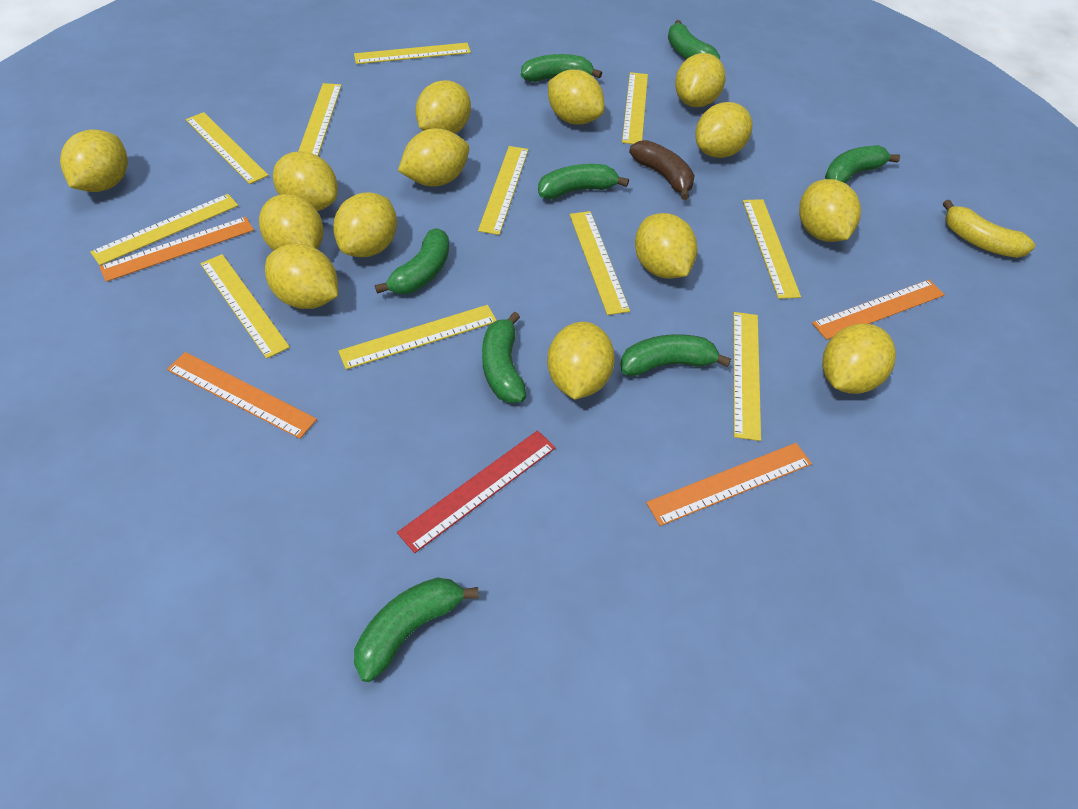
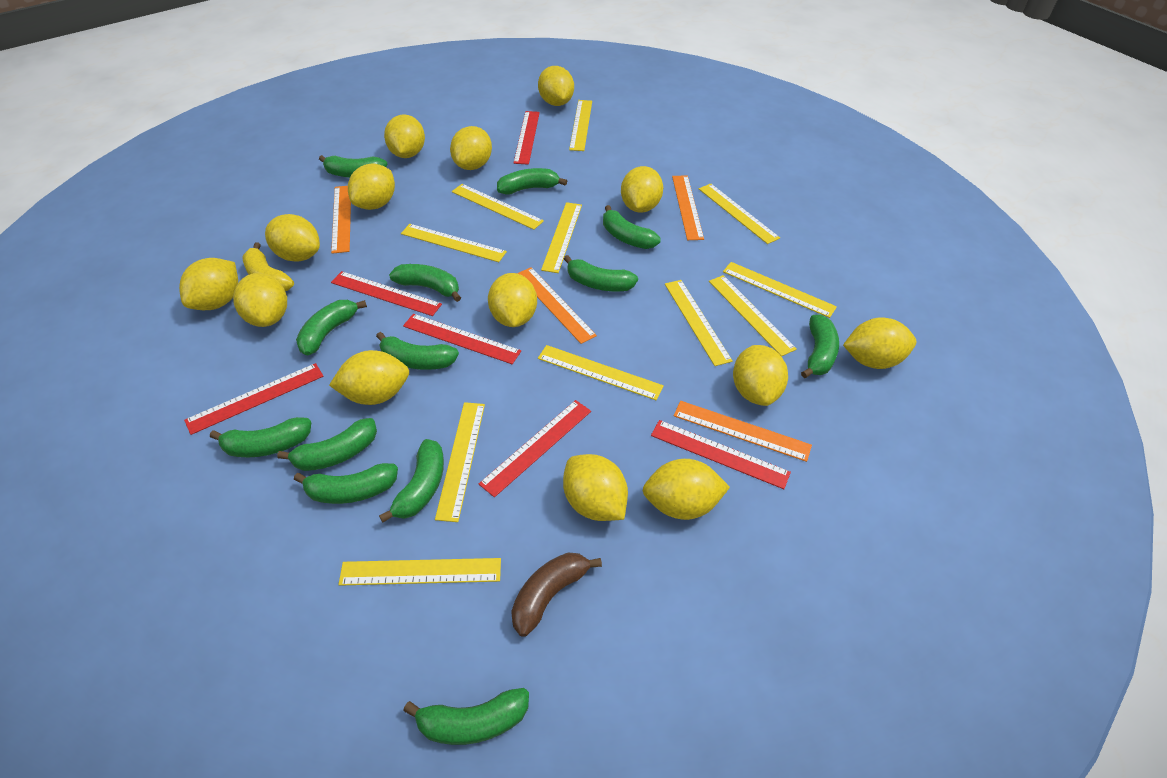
green banana: 8 -> 13
red ruler: 1 -> 6

